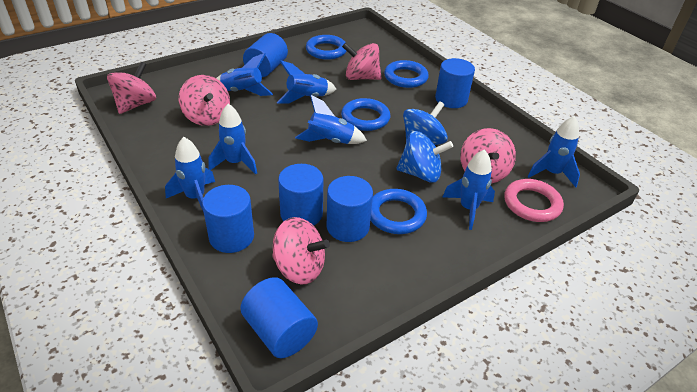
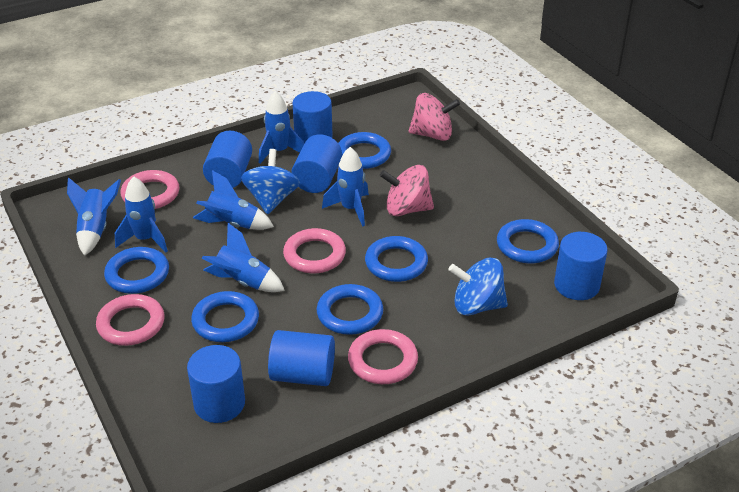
blue ring: 4 -> 6
blue rocket: 7 -> 6
pink ring: 1 -> 4
pink spinning top: 5 -> 2

